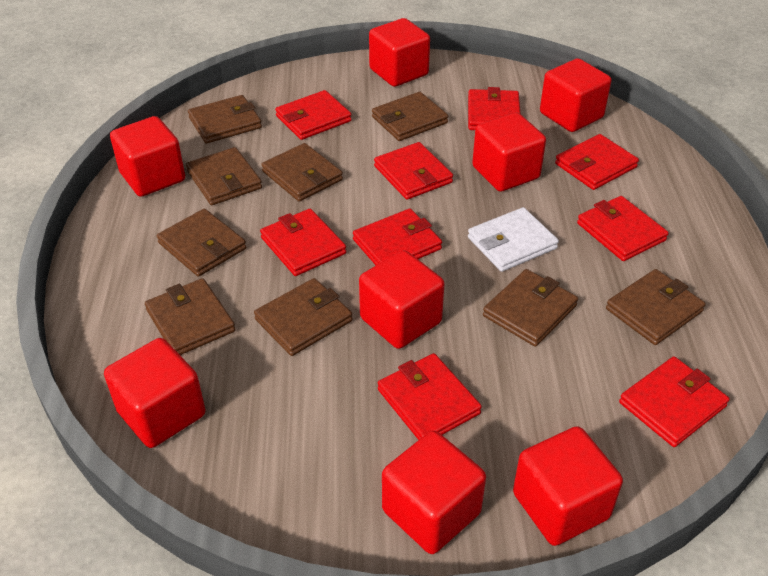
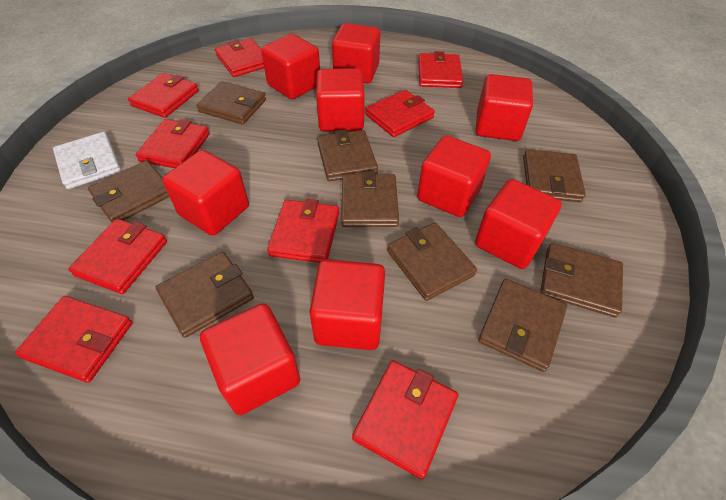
red cube: 8 -> 9

